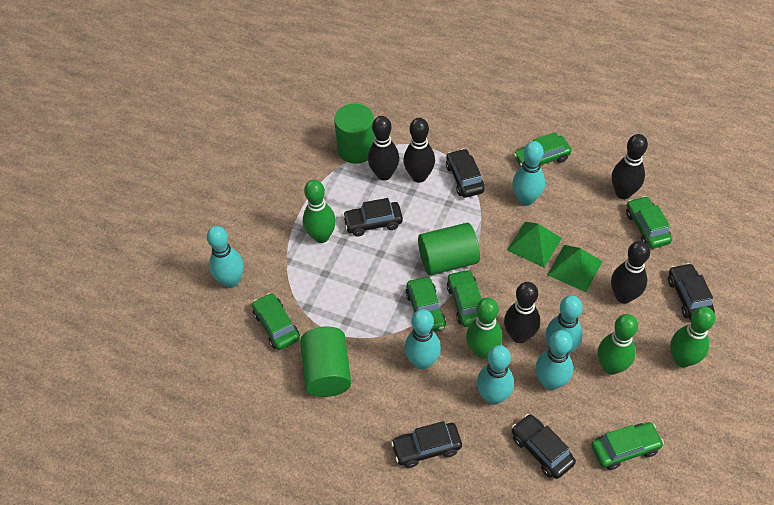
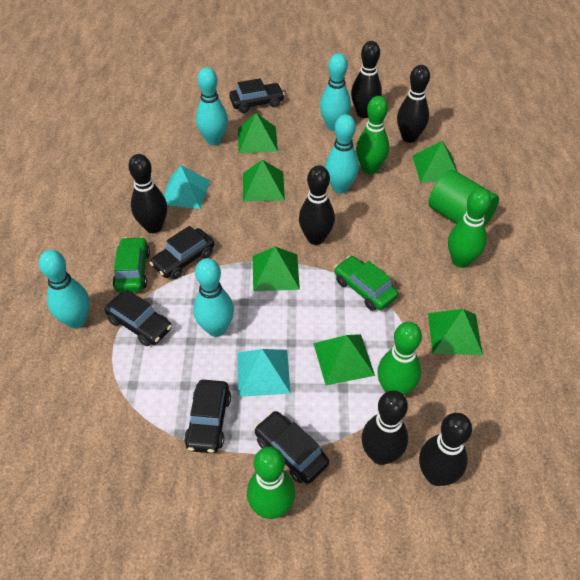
black bowling pin: 5 -> 6
green car: 6 -> 2
green cylinder: 3 -> 1
green pyramid: 2 -> 6
turquoise bowling pin: 6 -> 5
turquoise pyramid: 0 -> 2

